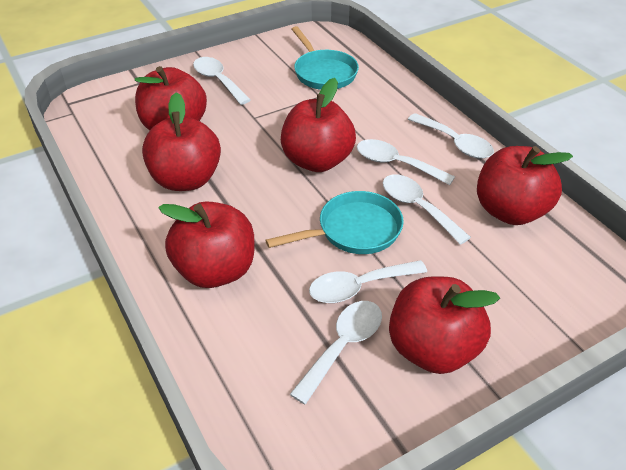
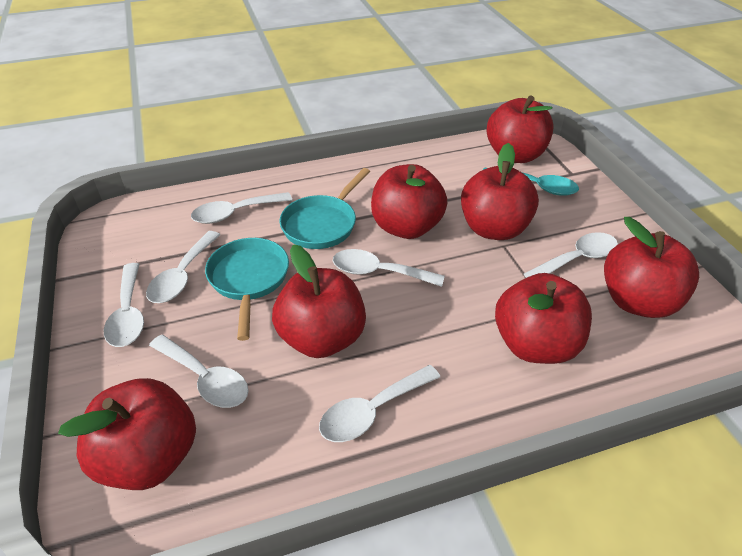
red apple: 6 -> 7
turquoise spoon: 0 -> 1
white spoon: 6 -> 7

